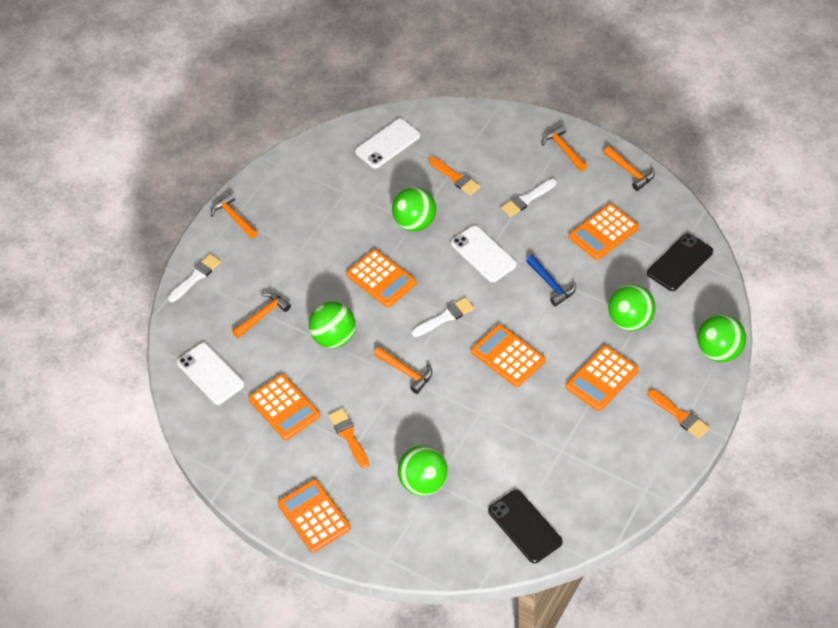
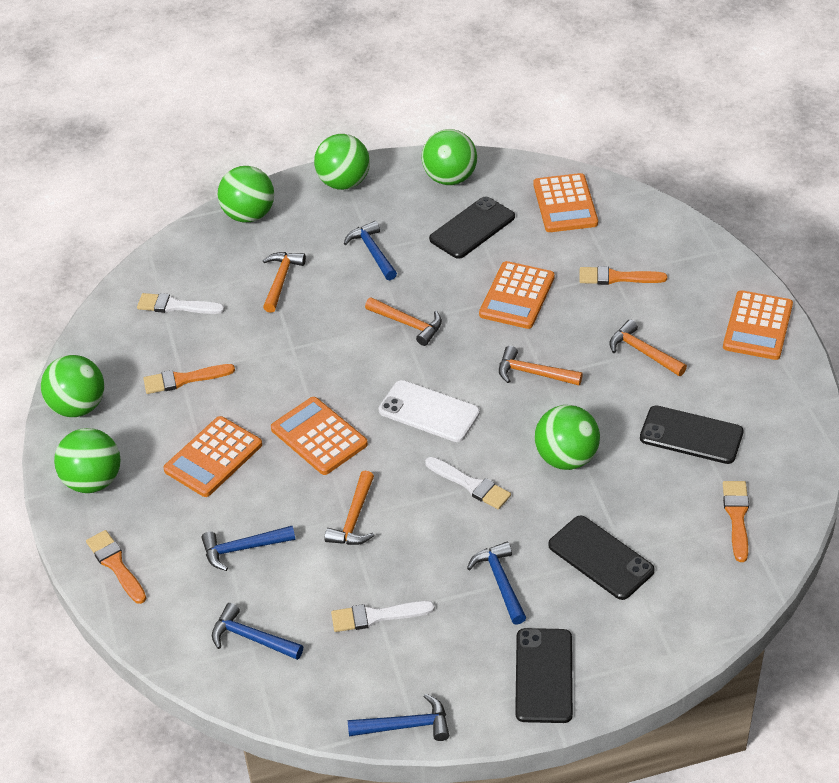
black phone: 2 -> 4
blue hammer: 1 -> 5
green ball: 5 -> 6
orange brush: 3 -> 4
orange calculator: 6 -> 5
white phone: 3 -> 1

